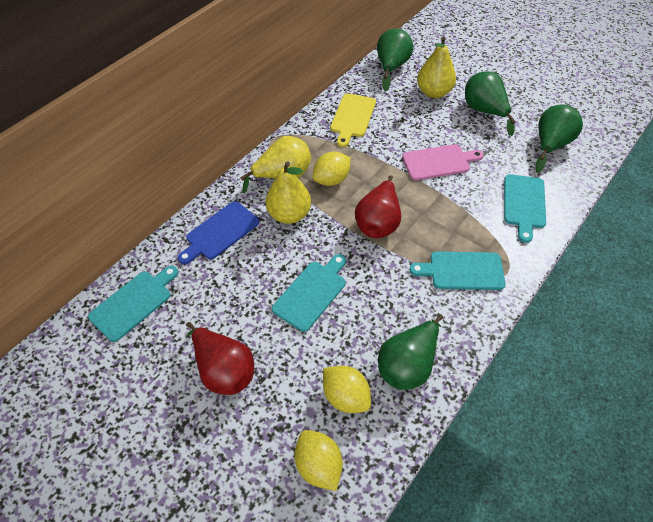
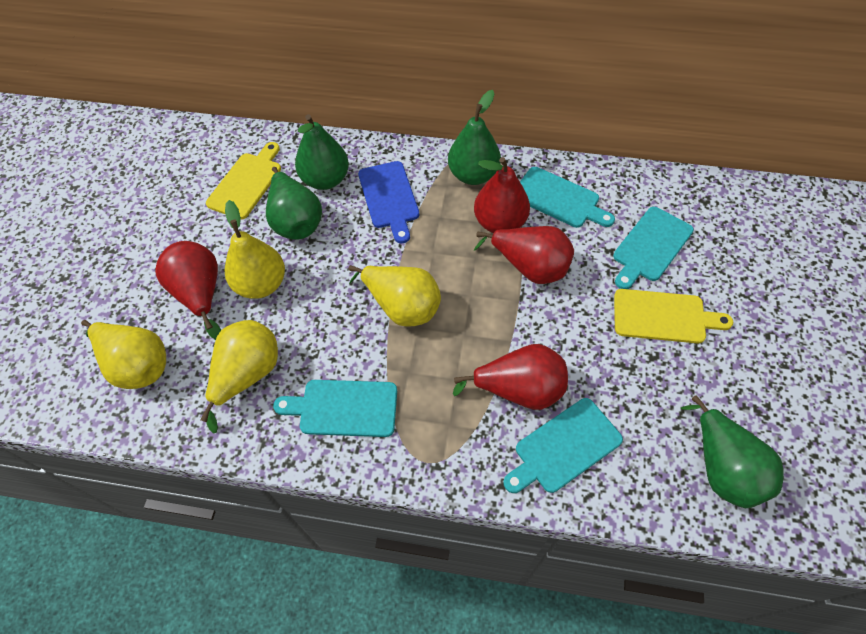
pink cutting board: 1 -> 0
red pear: 2 -> 4
yellow cutting board: 1 -> 2
yellow lemon: 3 -> 0
yellow pear: 3 -> 4

